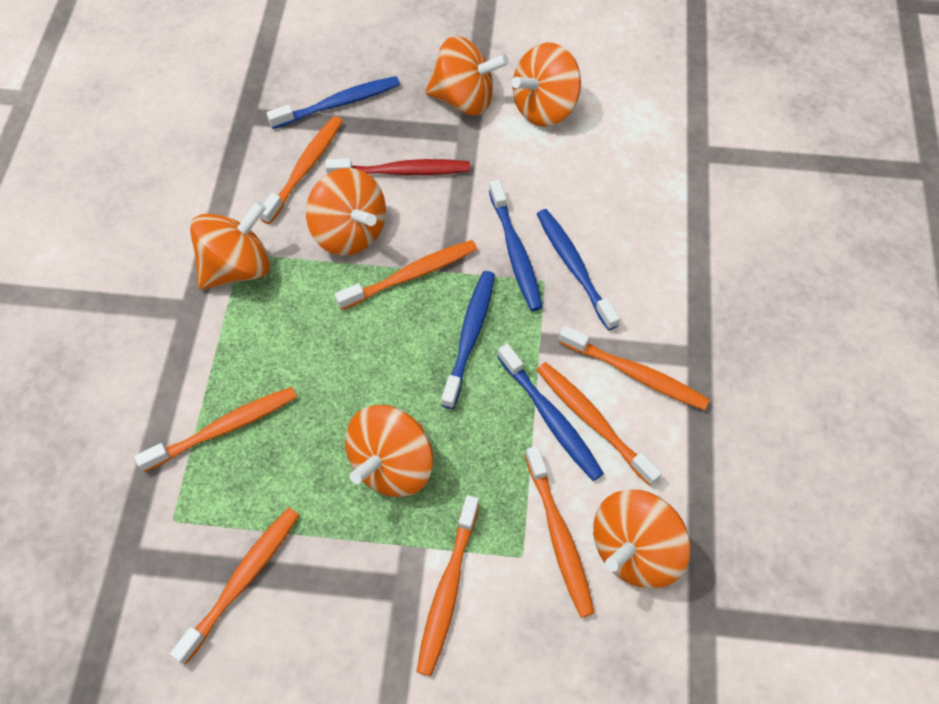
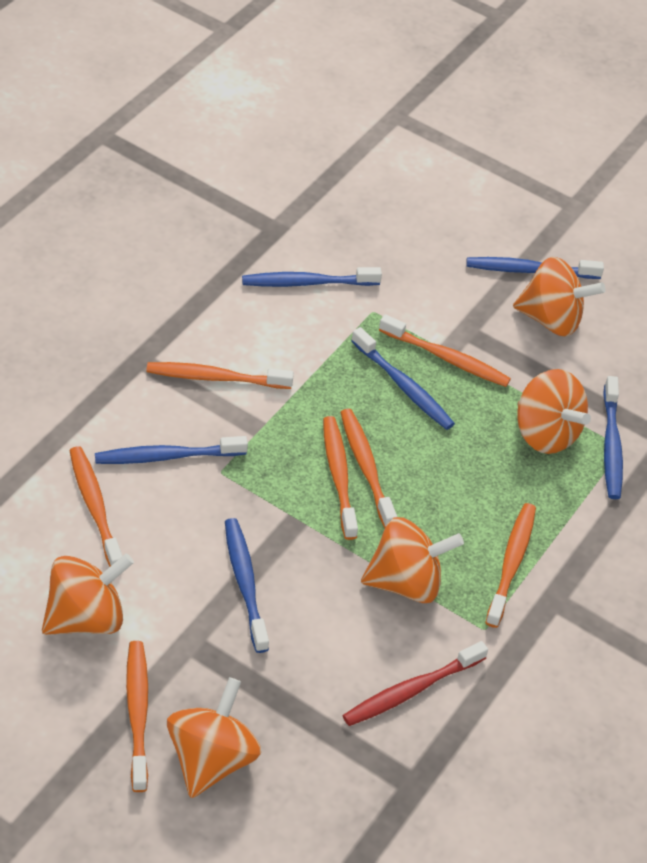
blue toothbrush: 5 -> 6
orange spinning top: 6 -> 5
orange toothbrush: 8 -> 7

